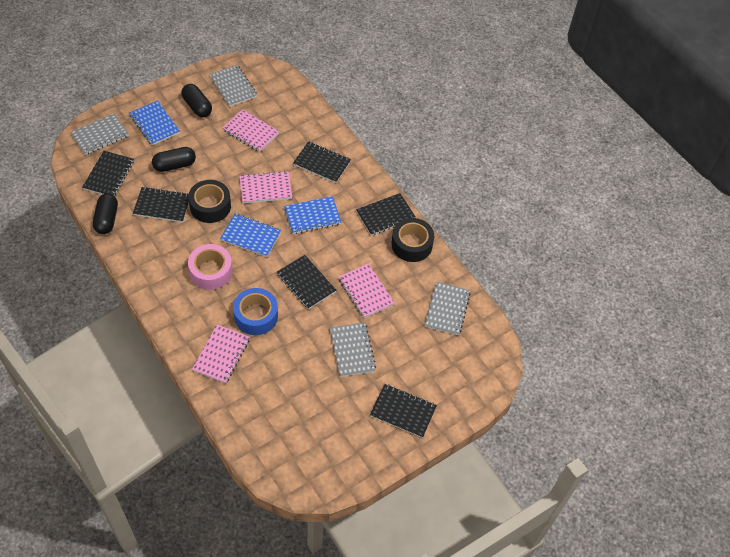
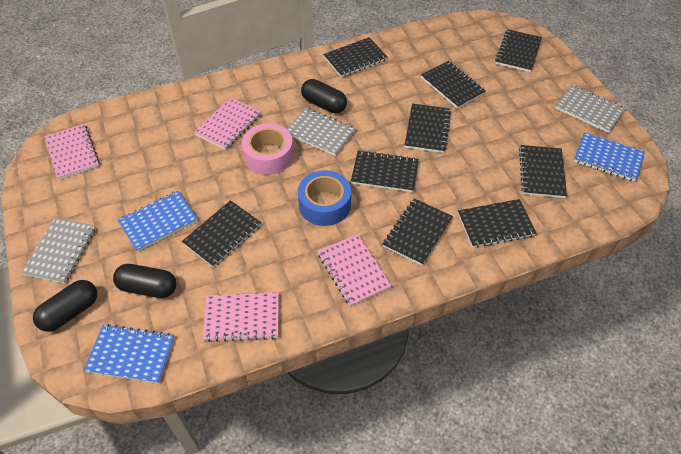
black notebook: 6 -> 9
black tape: 2 -> 0
grey notebook: 4 -> 3

